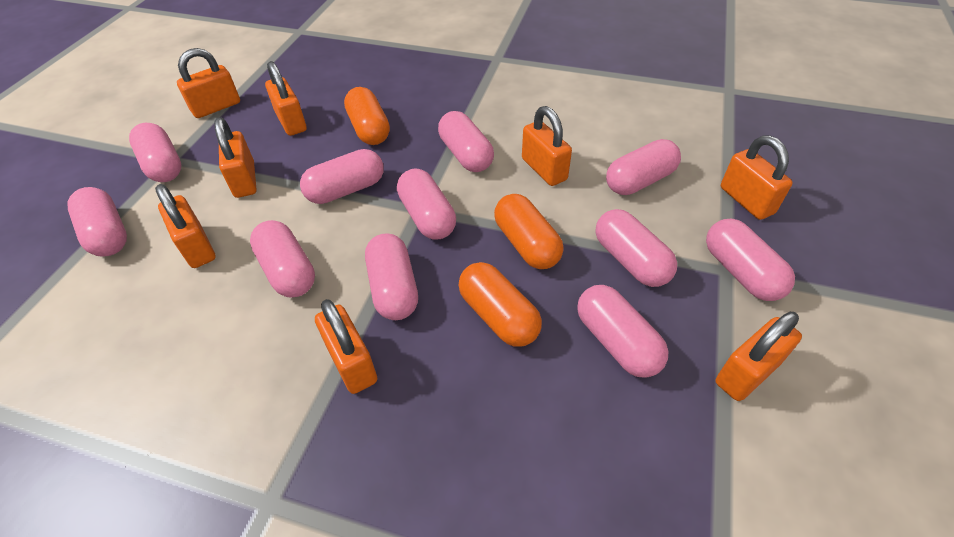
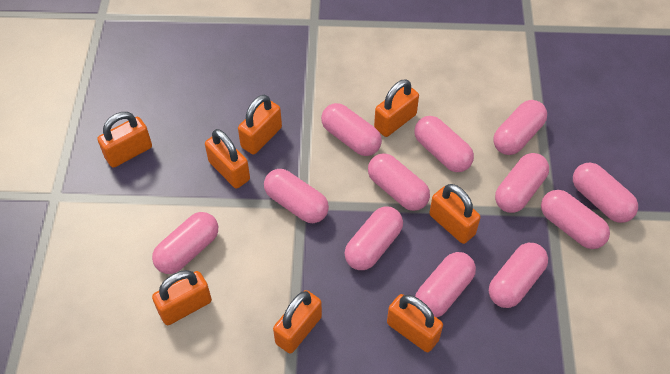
orange capsule: 3 -> 0
pink capsule: 11 -> 12

